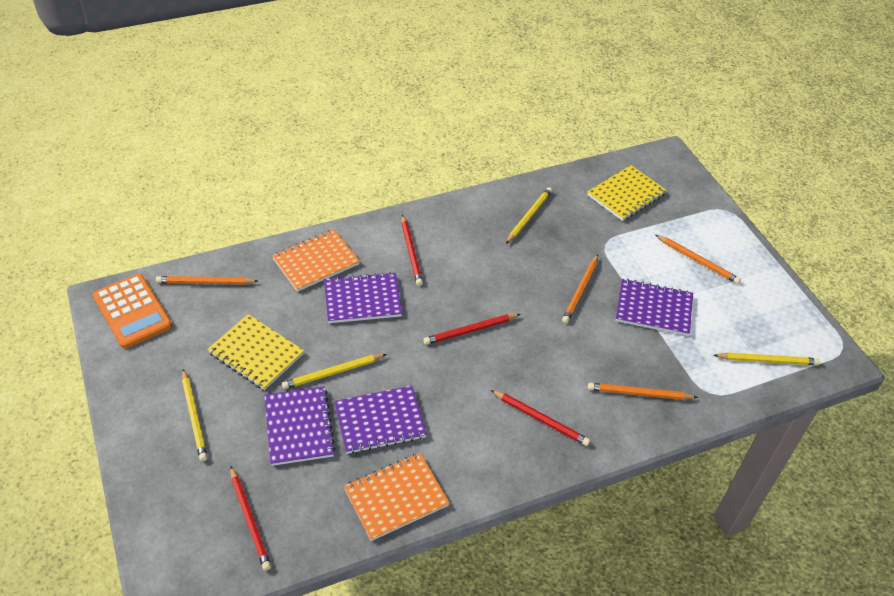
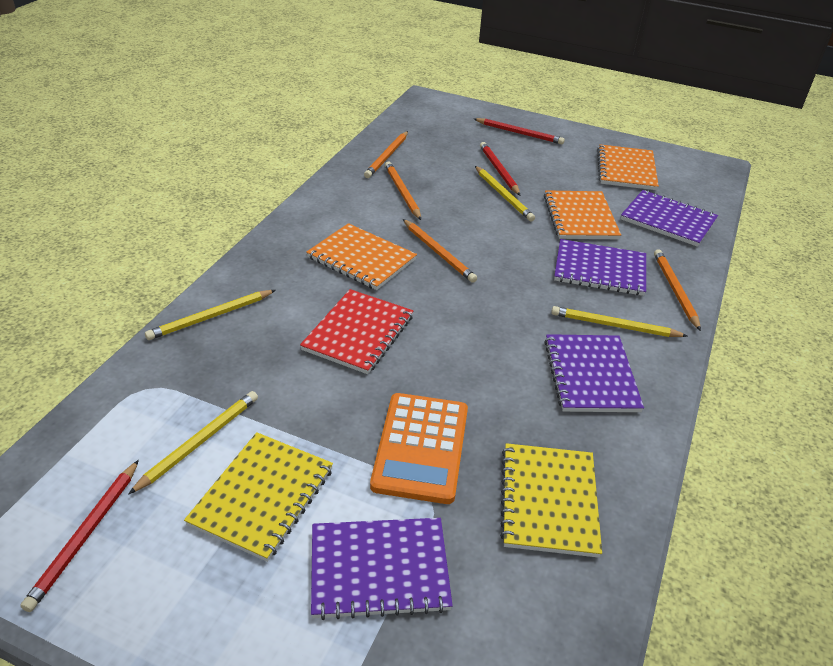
orange notebook: 2 -> 3
red notebook: 0 -> 1
red pencil: 4 -> 3

